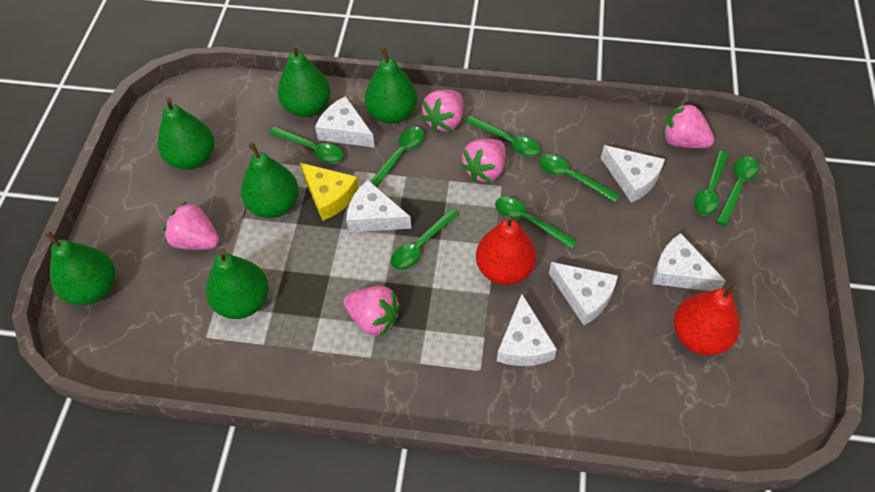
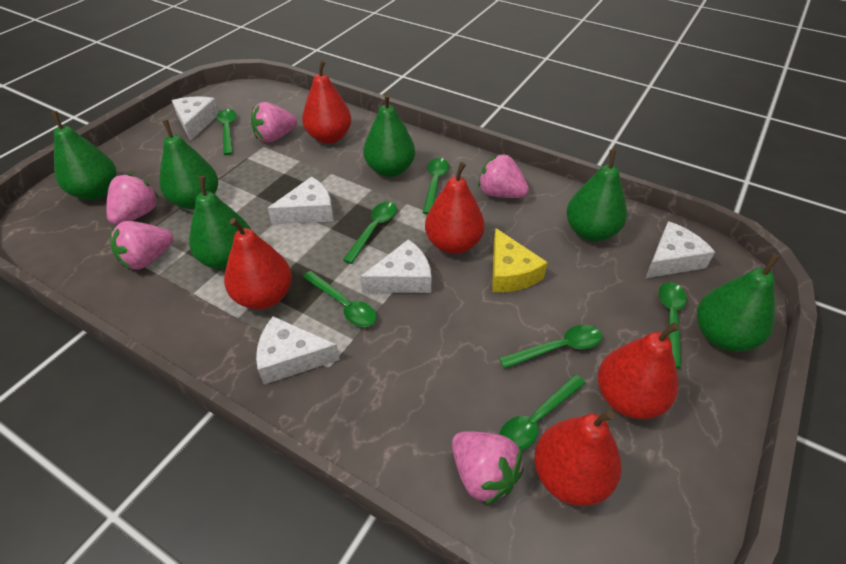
green spoon: 8 -> 7
red pear: 2 -> 5
white cheese: 6 -> 5

